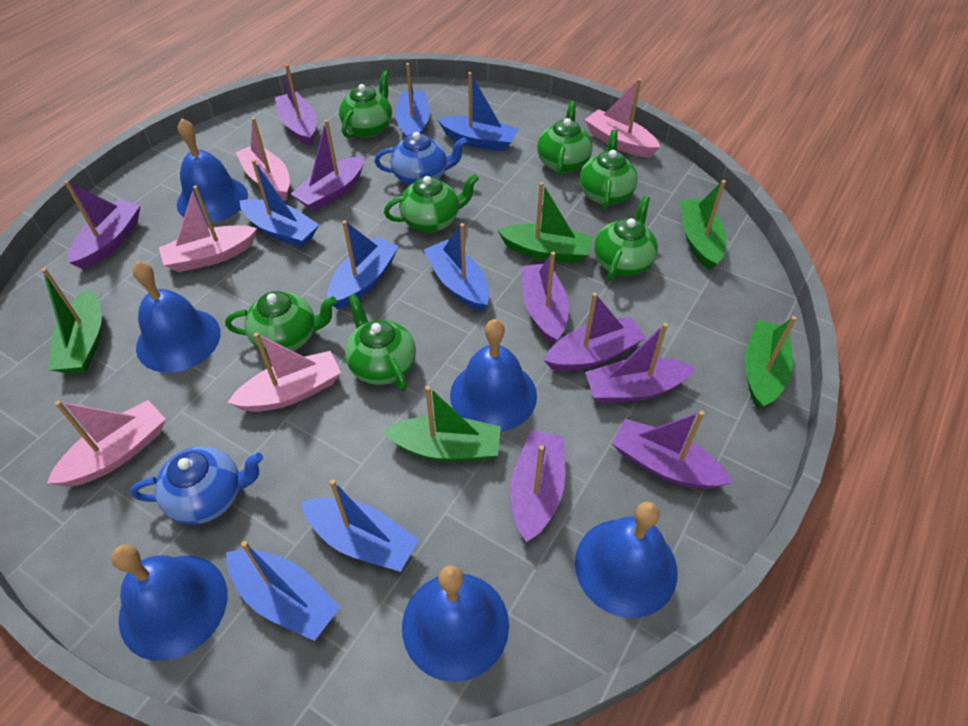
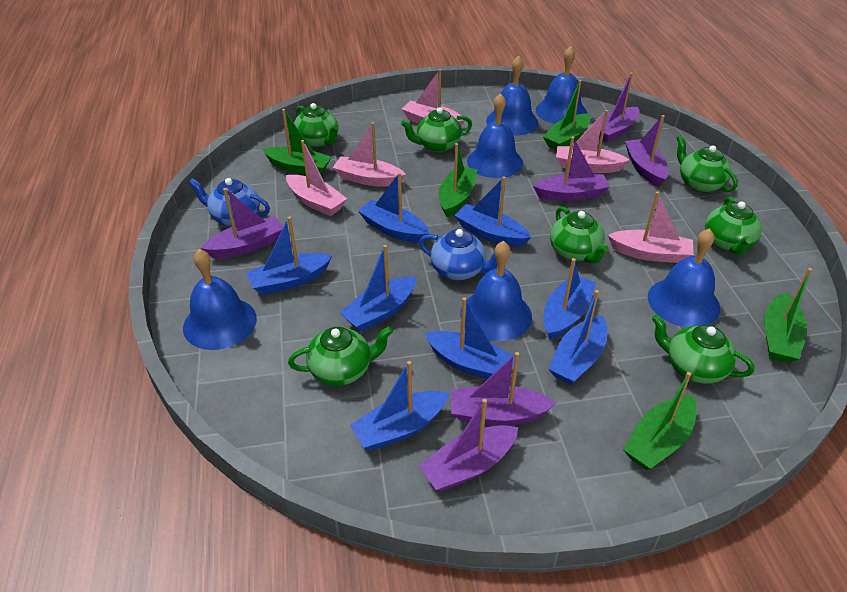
blue boat: 7 -> 8
purple boat: 8 -> 6

